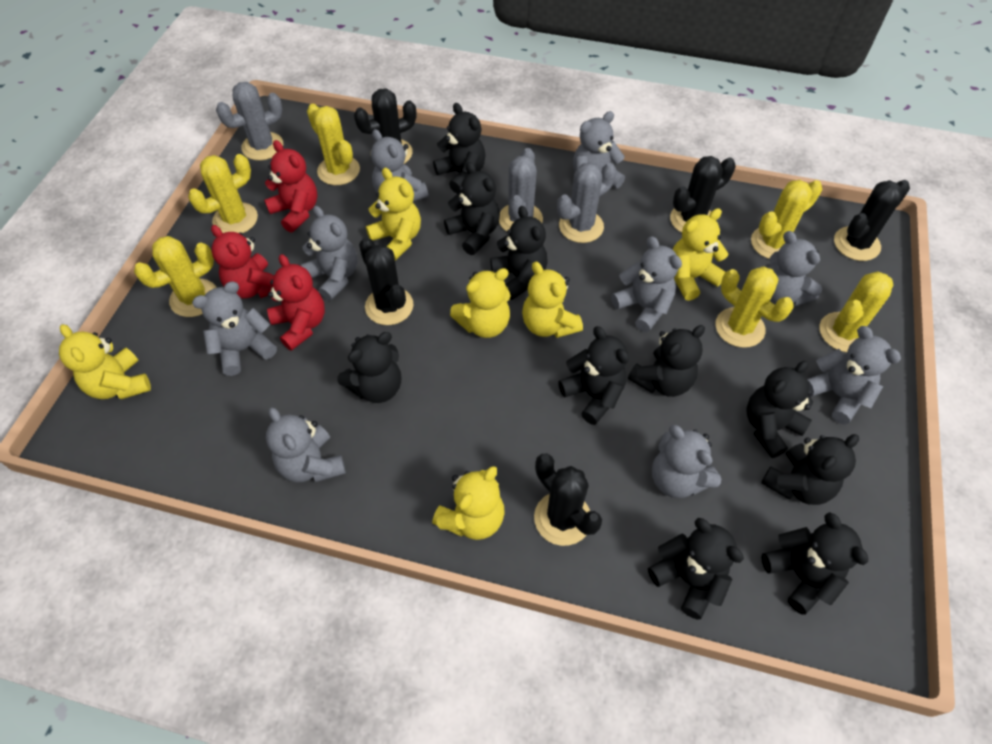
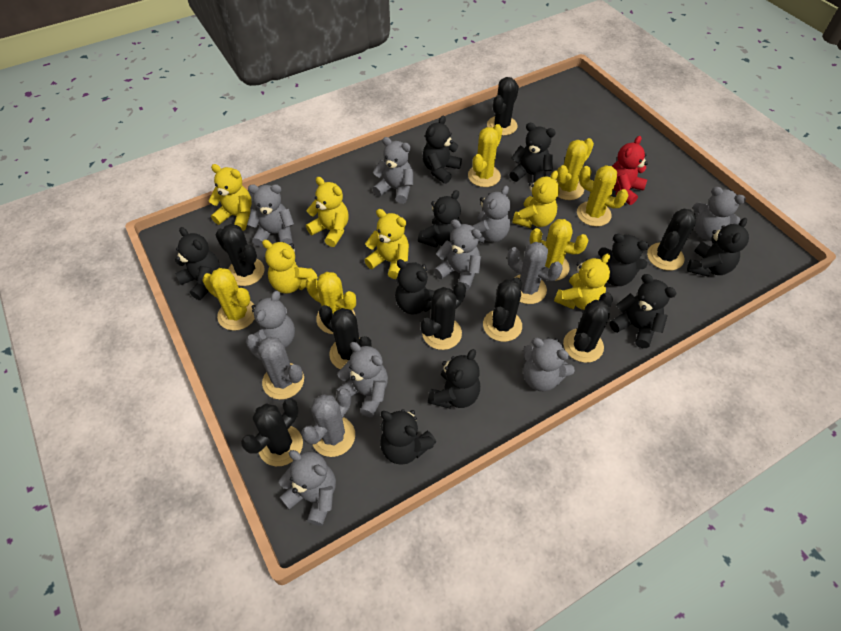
black cactus: 5 -> 8
red teddy bear: 3 -> 1

